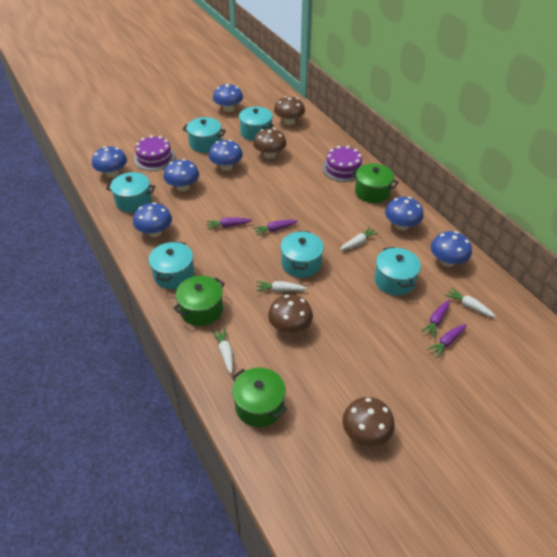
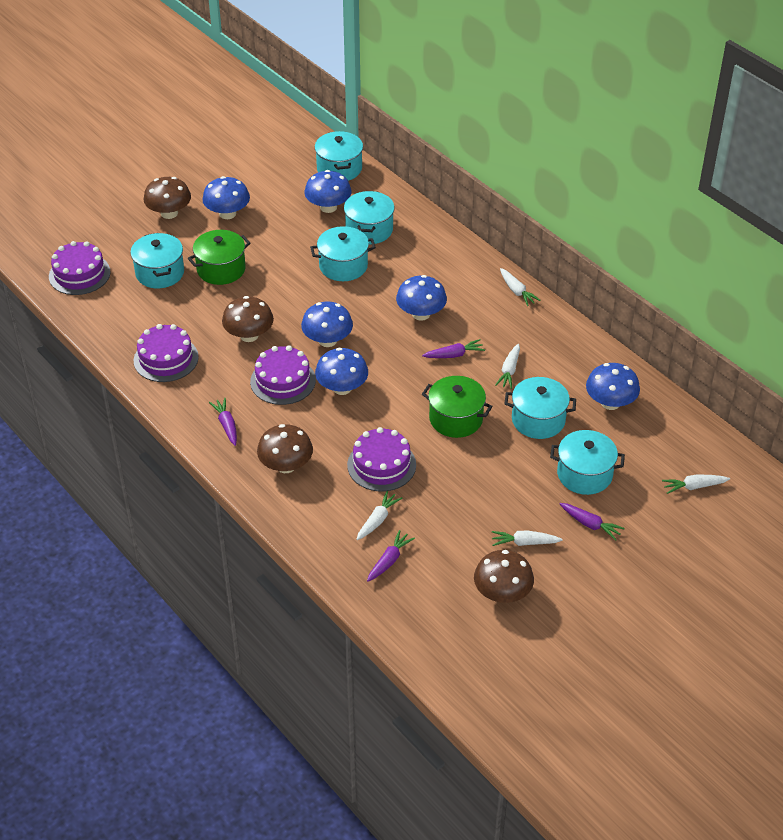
blue mushroom: 7 -> 6
green pot: 3 -> 2
purple cake: 2 -> 4
white carrot: 4 -> 5

